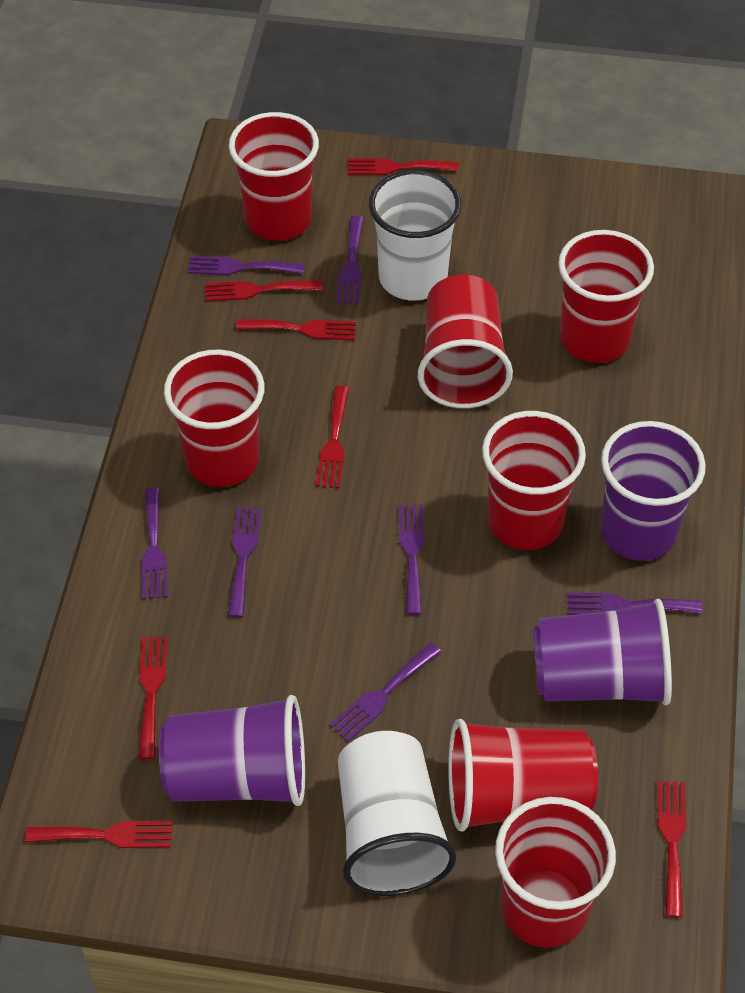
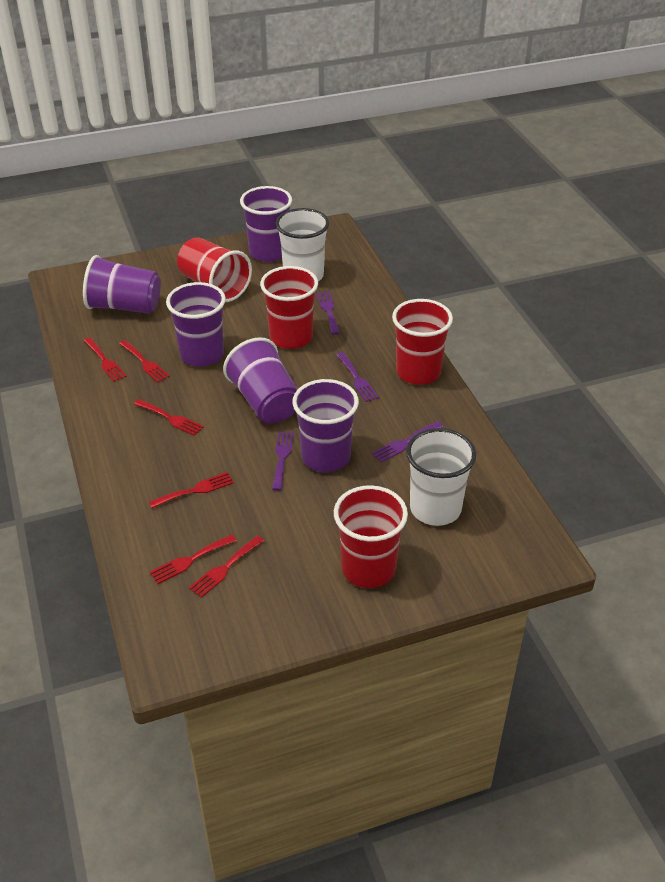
purple cup: 3 -> 5
purple fork: 7 -> 4
red cup: 7 -> 4
red fork: 7 -> 6

